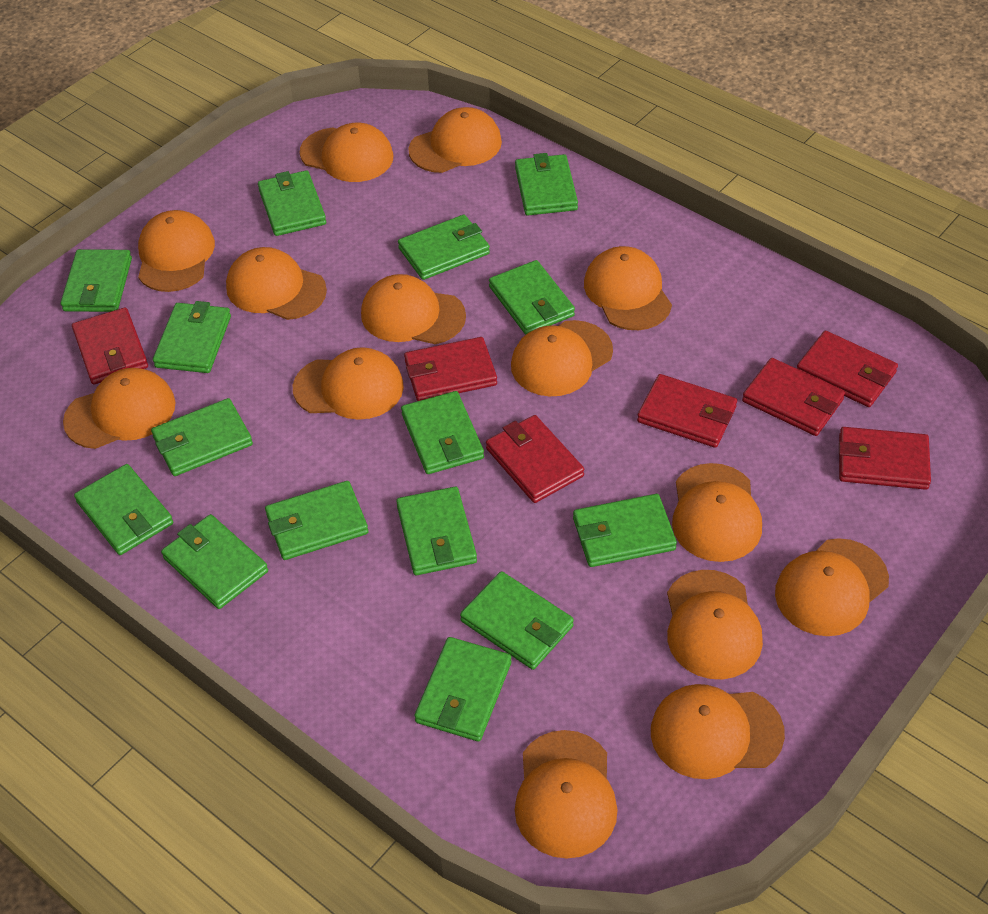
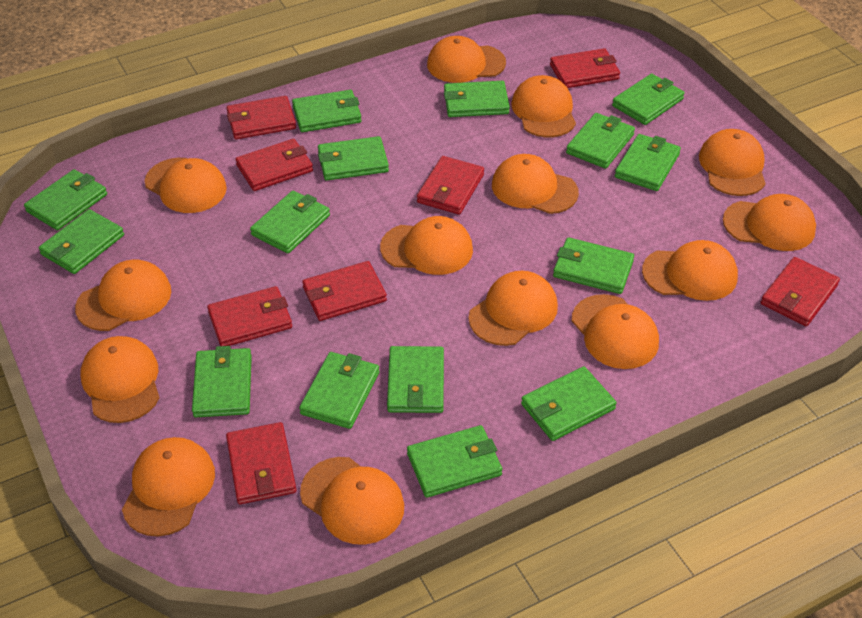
red wallet: 7 -> 8

